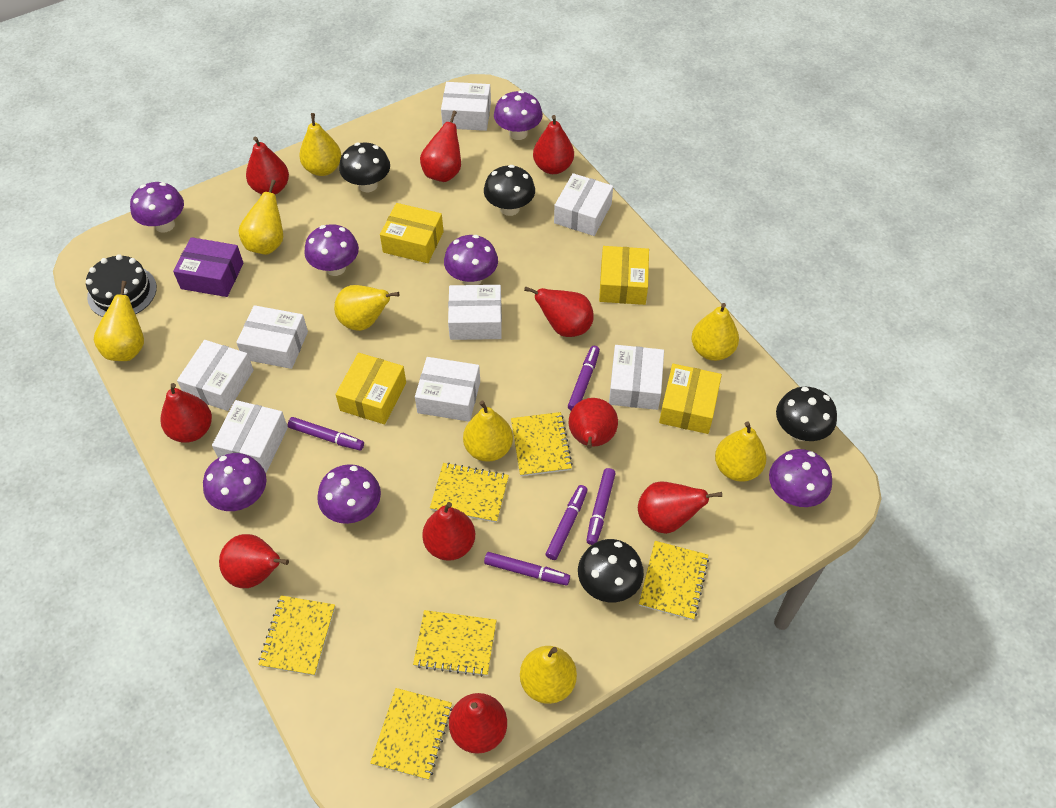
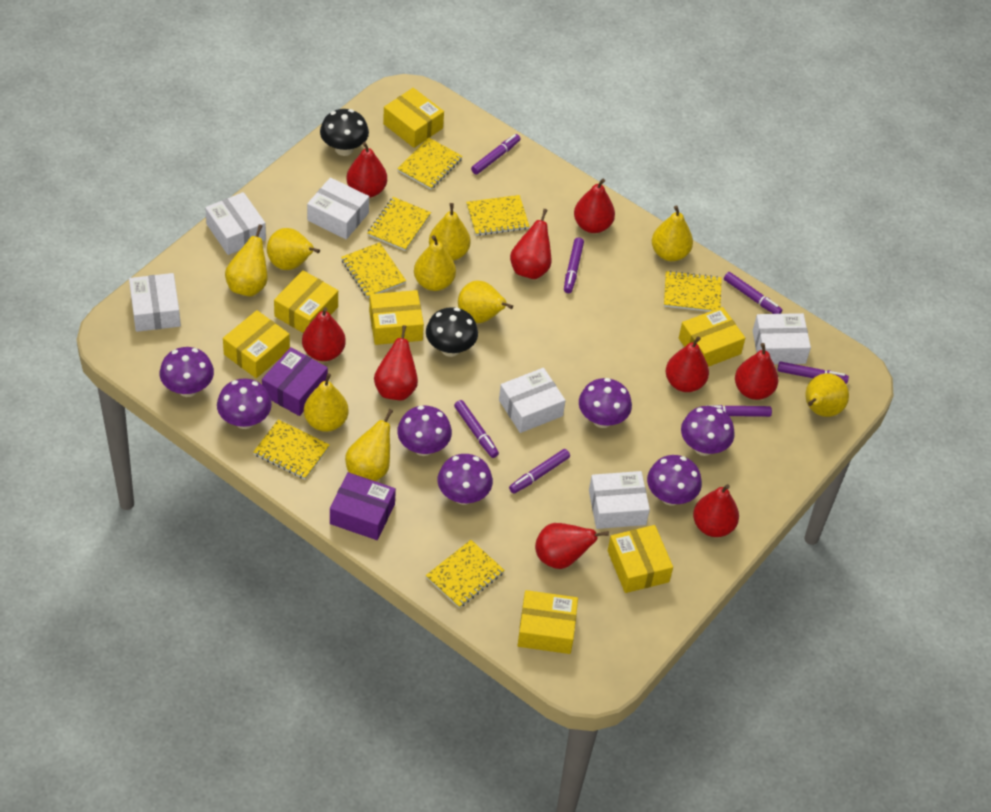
black cake: 1 -> 0
black mushroom: 4 -> 2
purple box: 1 -> 2
purple marker: 5 -> 7
red pear: 10 -> 9
white box: 8 -> 6
yellow box: 4 -> 7
yellow notebook: 6 -> 7
yellow pear: 8 -> 9

